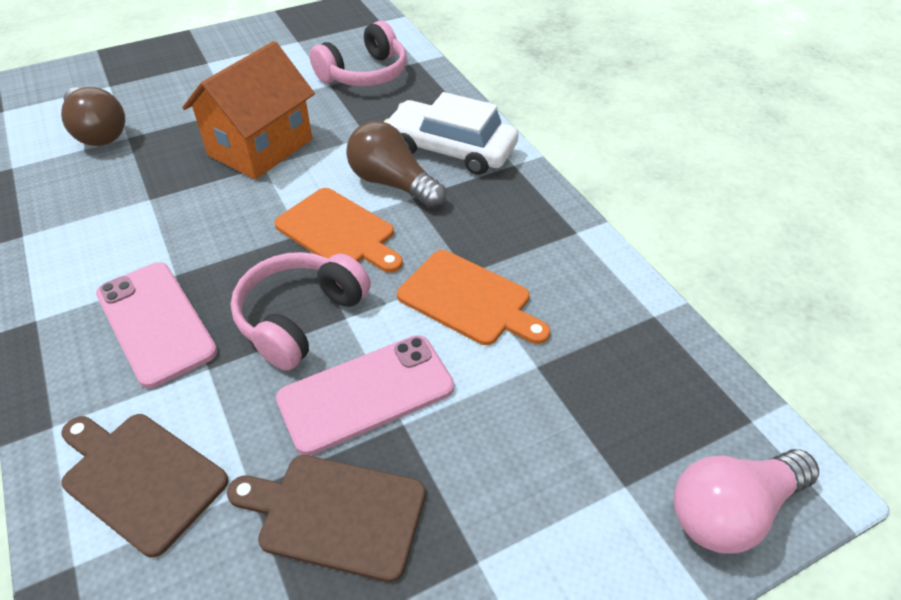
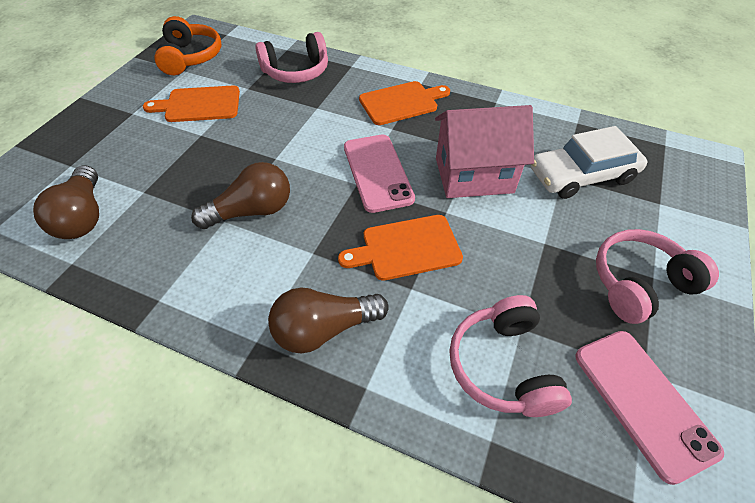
brown cutting board: 2 -> 0
brown light bulb: 2 -> 3
orange cutting board: 2 -> 3
orange headphones: 0 -> 1
orange house: 1 -> 0
pink headphones: 2 -> 3
pink house: 0 -> 1
pink light bulb: 1 -> 0

